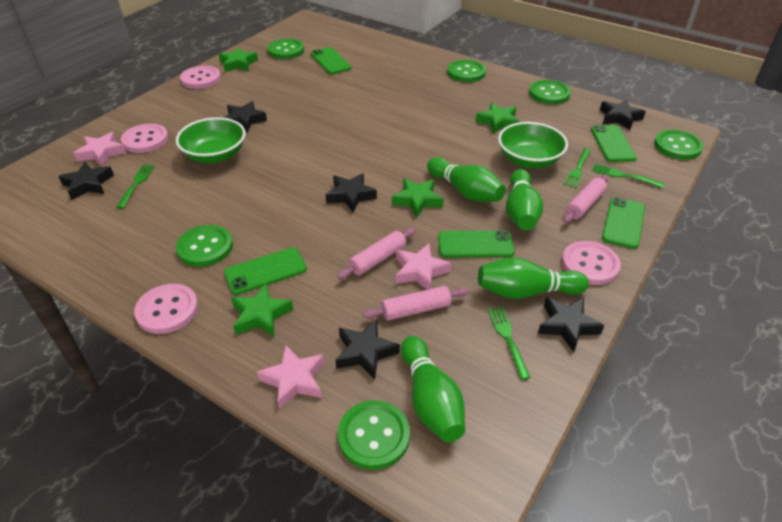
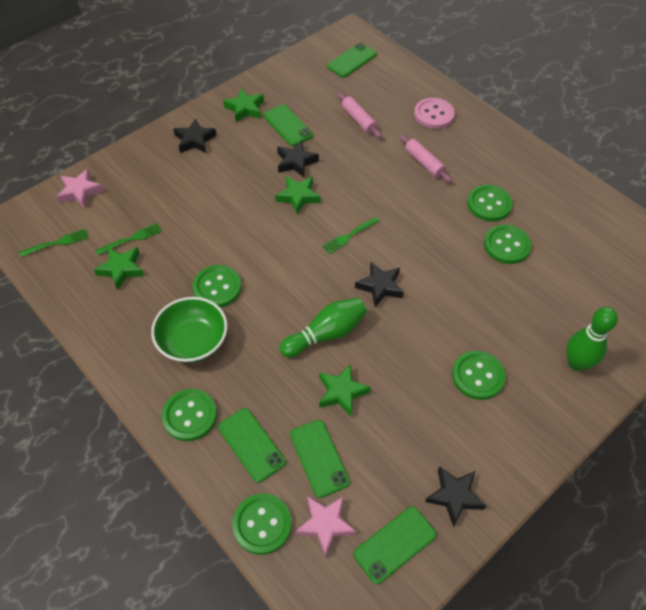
black star: 6 -> 4
green bowl: 2 -> 1
green bowling pin: 4 -> 2
green fork: 4 -> 3
pink button: 4 -> 1
pink rolling pin: 3 -> 2
pink star: 3 -> 2

